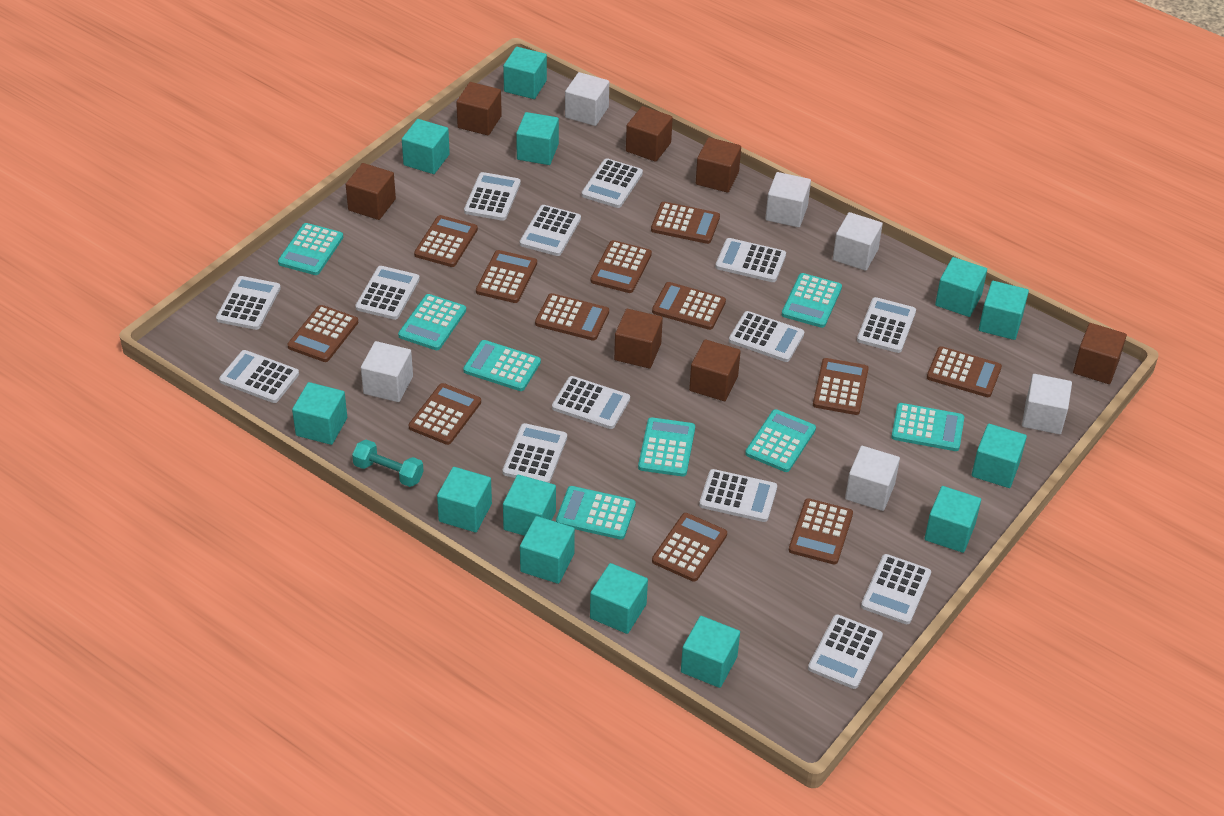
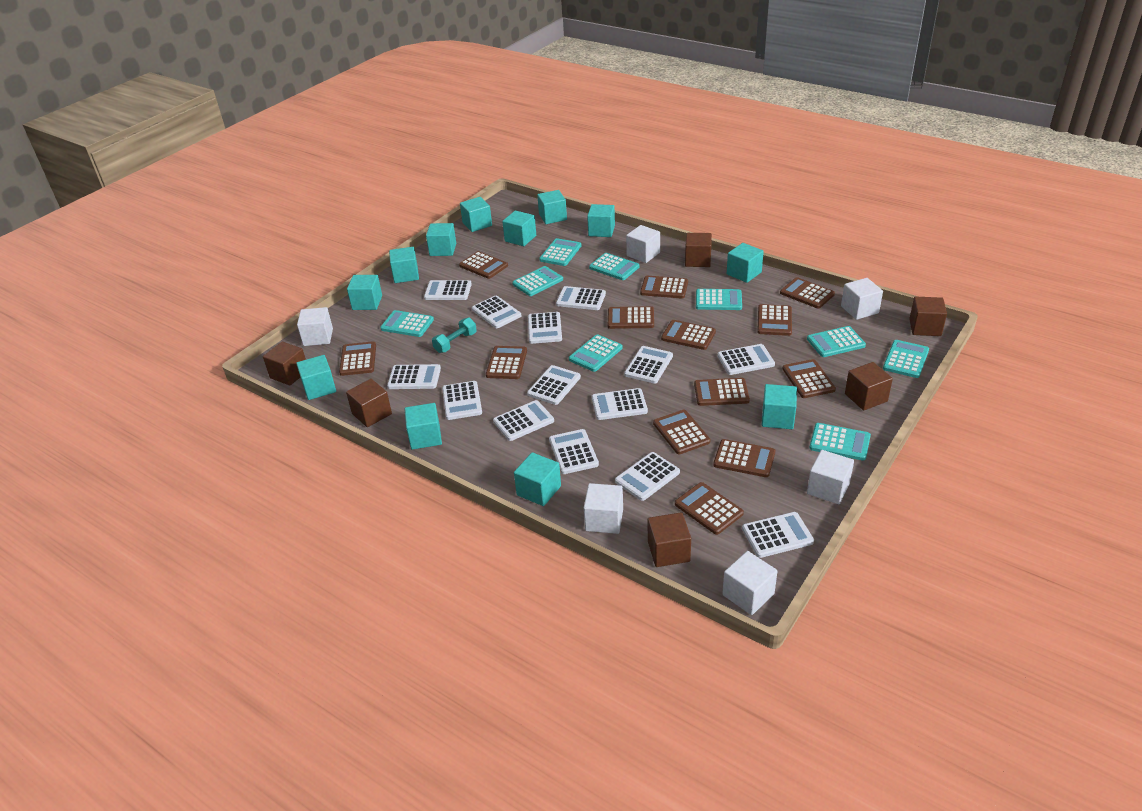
brown calculator: 12 -> 13
brown cube: 7 -> 6
turquoise calculator: 8 -> 9
turquoise cube: 13 -> 12

